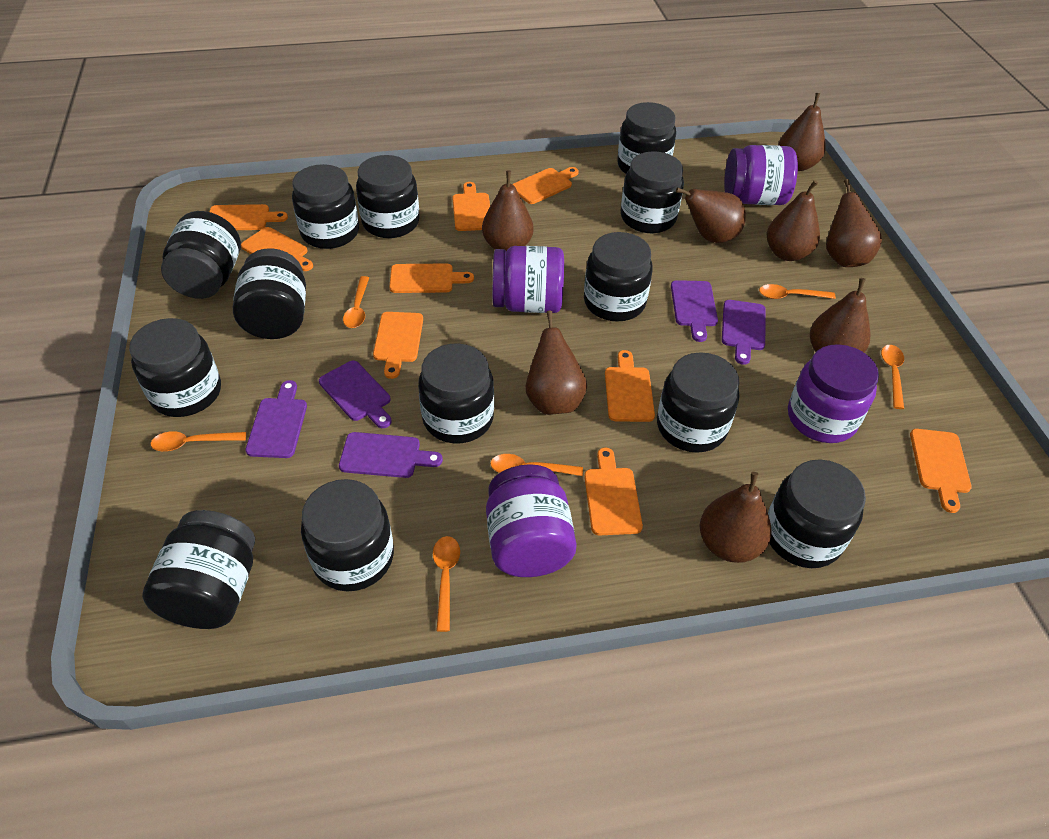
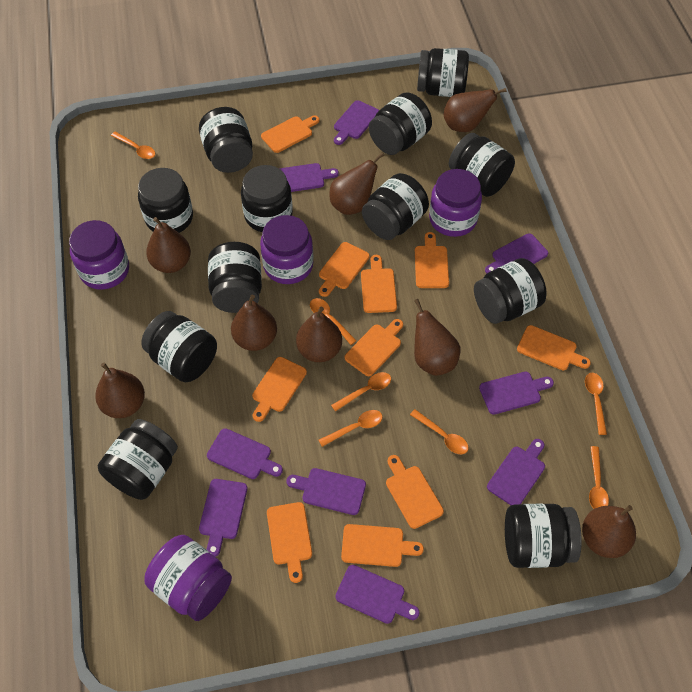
black jar: 13 -> 12
orange cutting board: 9 -> 10
orange spoon: 6 -> 7
purple cutting board: 5 -> 9

